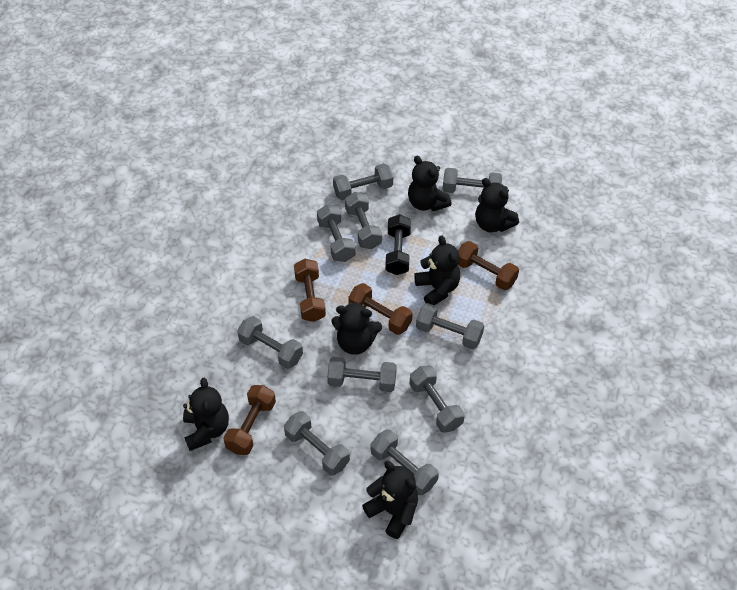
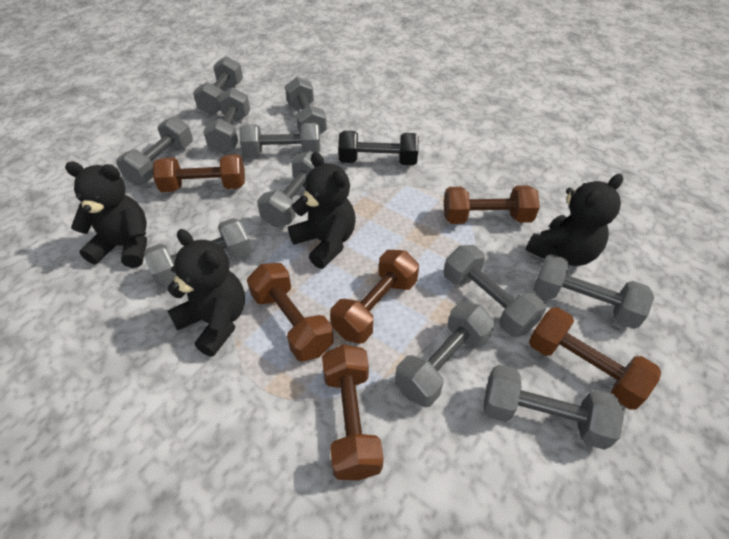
black teddy bear: 6 -> 4
brown dumbbell: 4 -> 6
grey dumbbell: 10 -> 11

